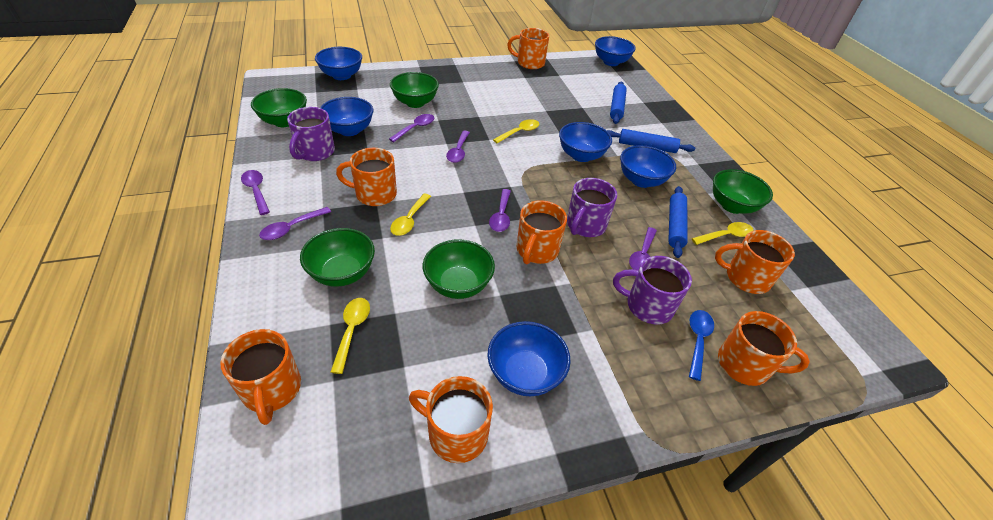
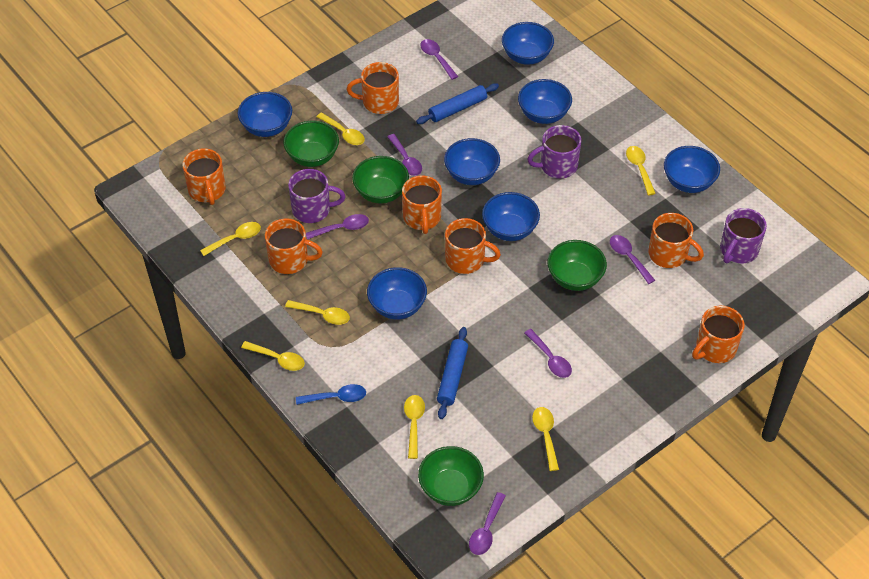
blue bowl: 6 -> 7
blue rolling pin: 3 -> 2
green bowl: 5 -> 4
yellow spoon: 4 -> 7

